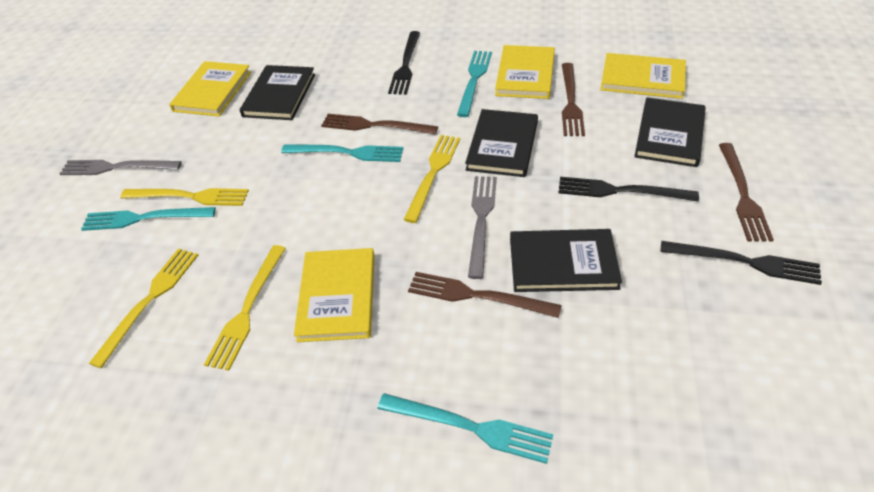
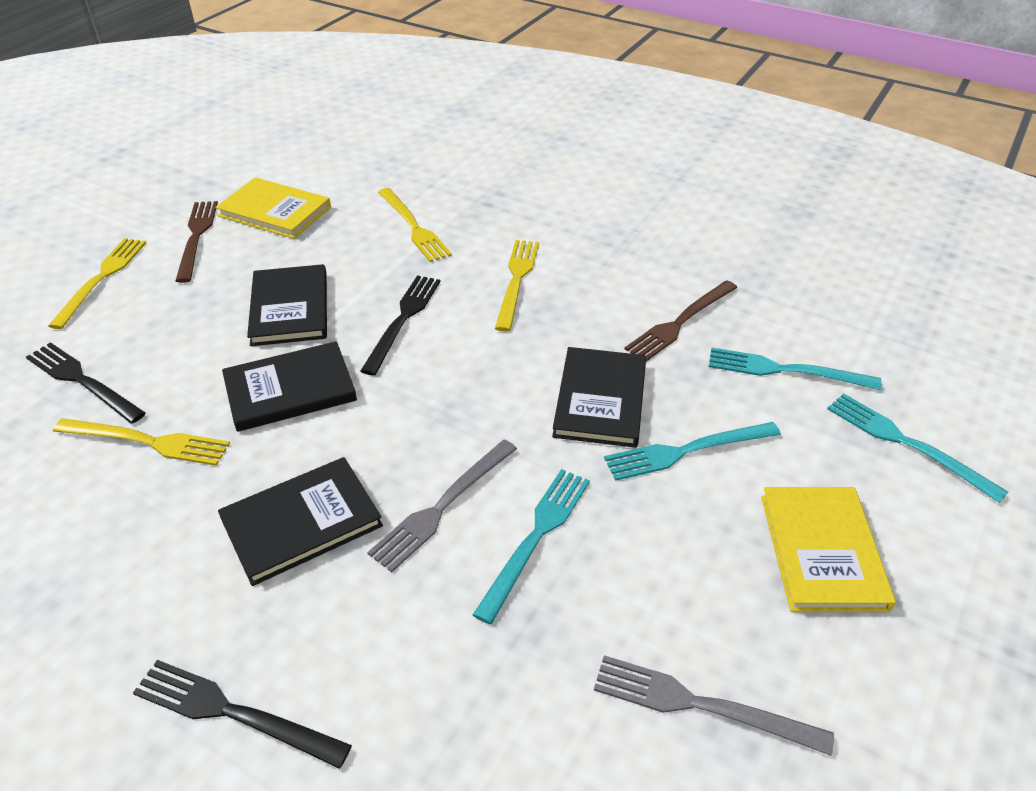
brown fork: 4 -> 2
yellow book: 4 -> 2

